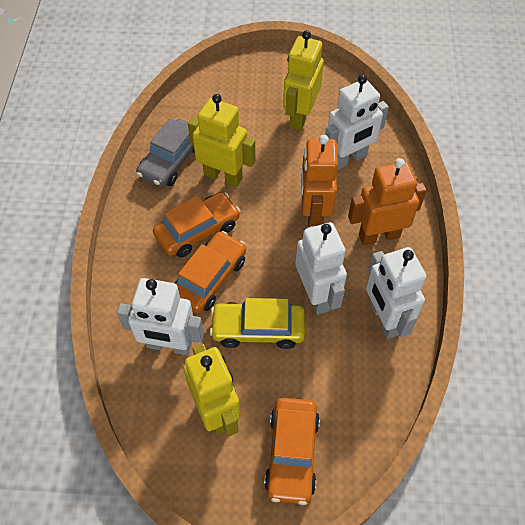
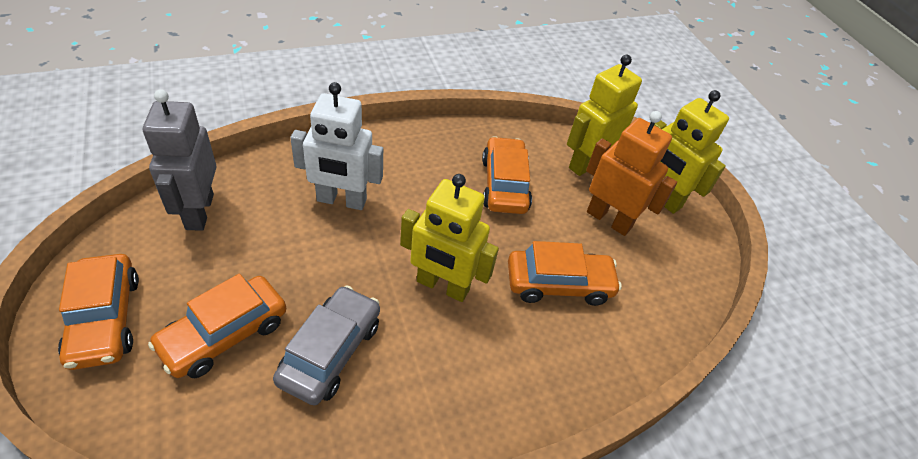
grey robot: 0 -> 1
orange car: 3 -> 4
orange robot: 2 -> 1
white robot: 4 -> 1
yellow car: 1 -> 0

